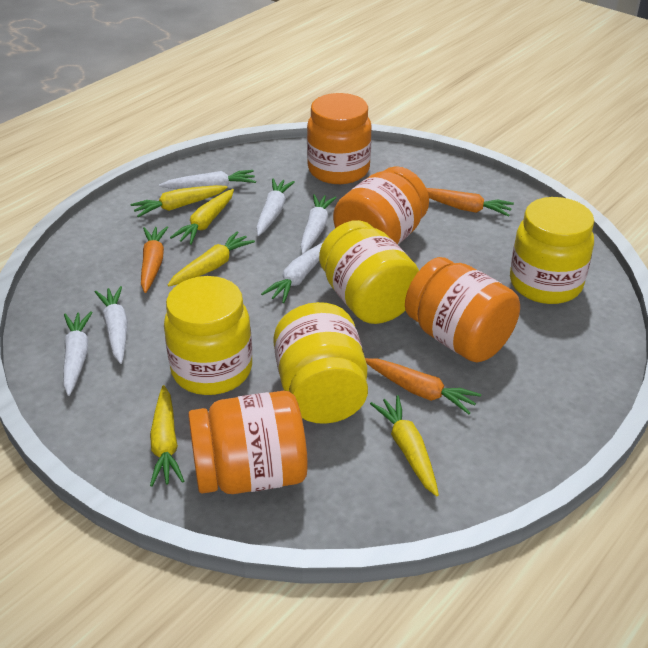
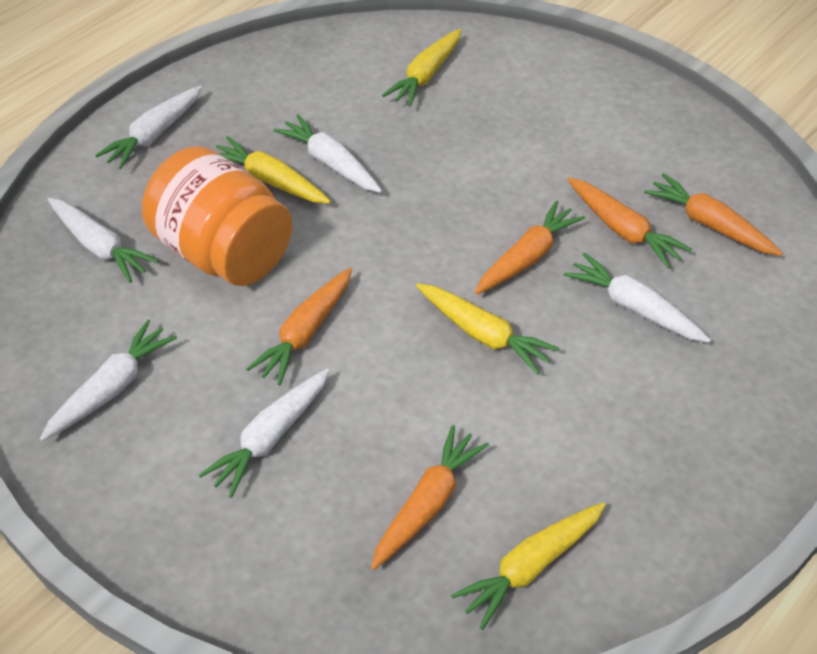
orange carrot: 3 -> 5
orange jar: 4 -> 1
yellow carrot: 5 -> 4
yellow jar: 4 -> 0

